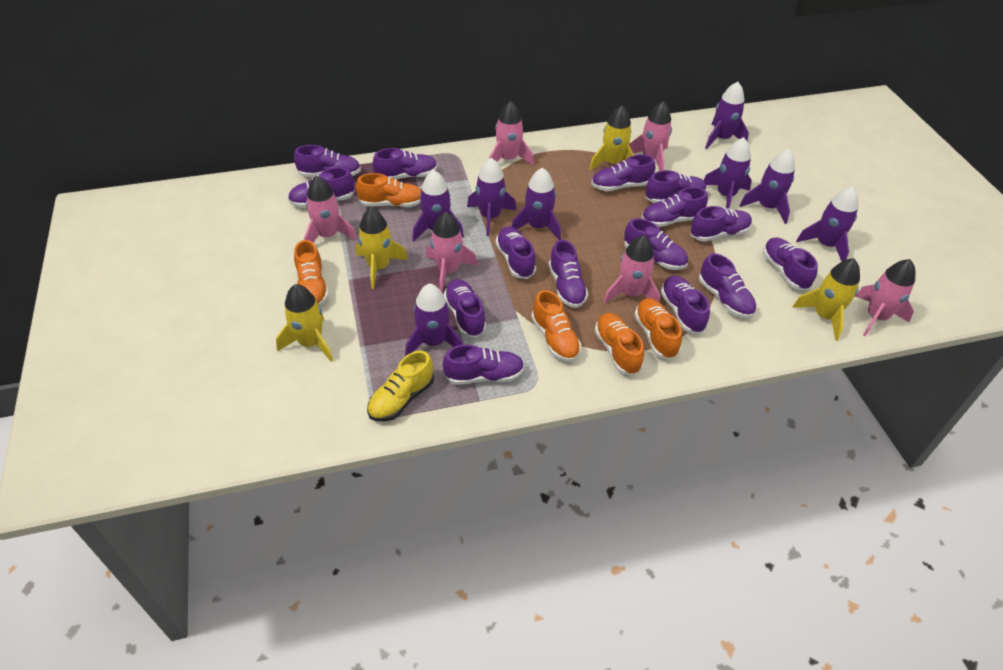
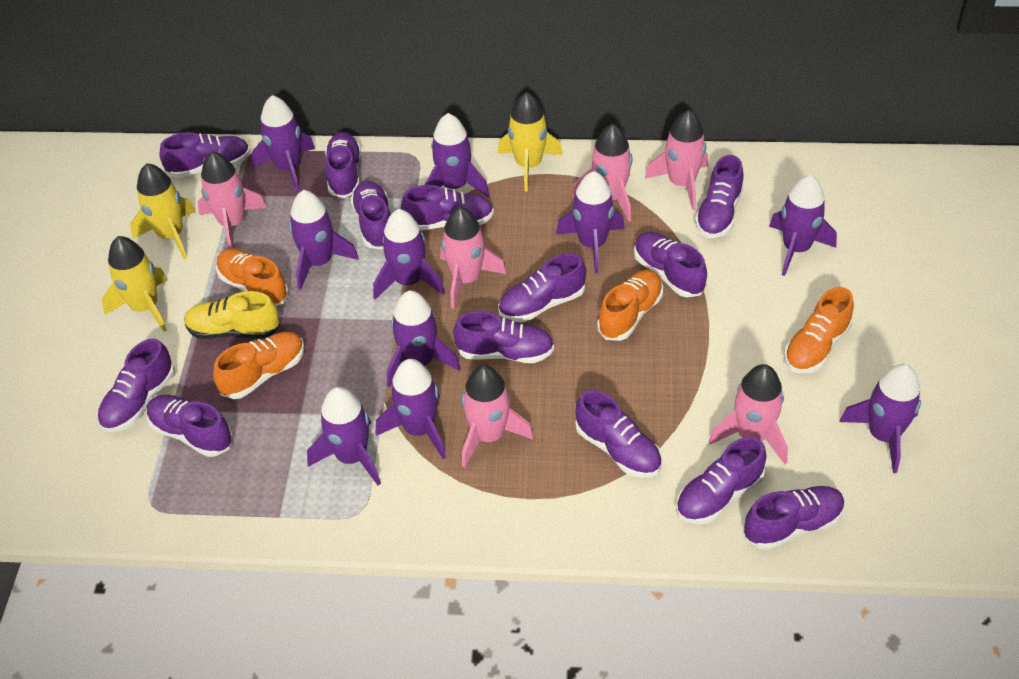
orange shoe: 5 -> 4
purple rocket: 8 -> 10
purple shoe: 15 -> 13
yellow rocket: 4 -> 3

